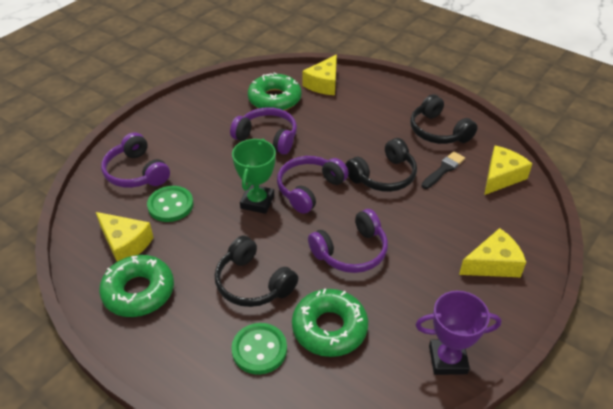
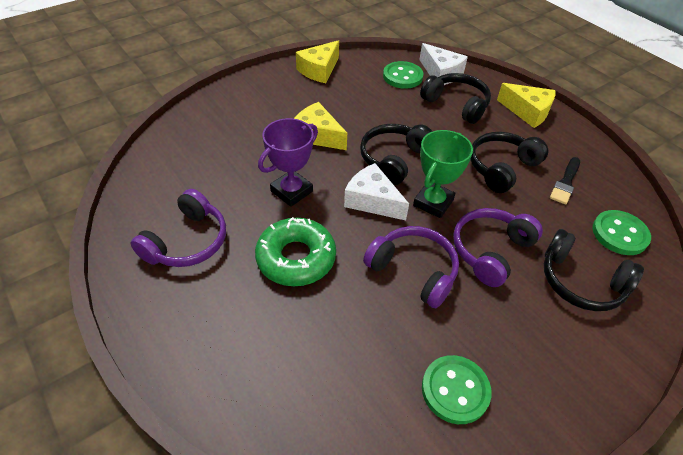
black headphones: 3 -> 4
green button: 2 -> 3
green donut: 3 -> 1
purple headphones: 4 -> 3
white cheese: 0 -> 2
yellow cheese: 4 -> 3

